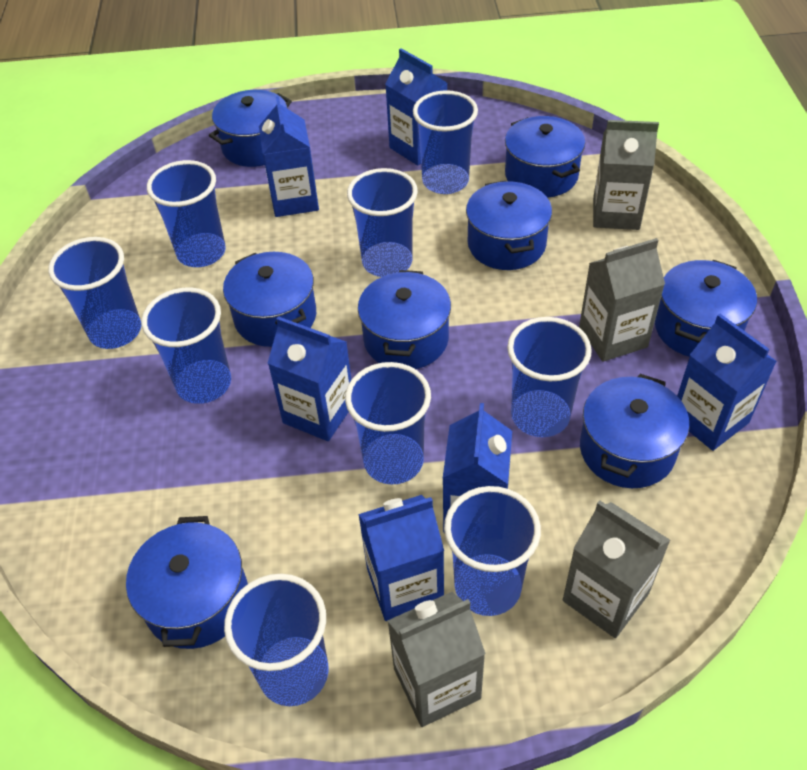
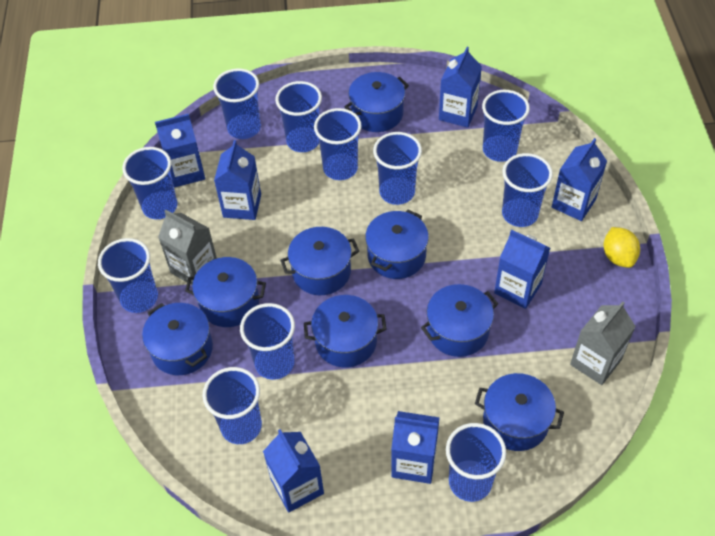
blue carton: 6 -> 7
blue cup: 9 -> 11
grey carton: 4 -> 2
yellow lemon: 0 -> 1

